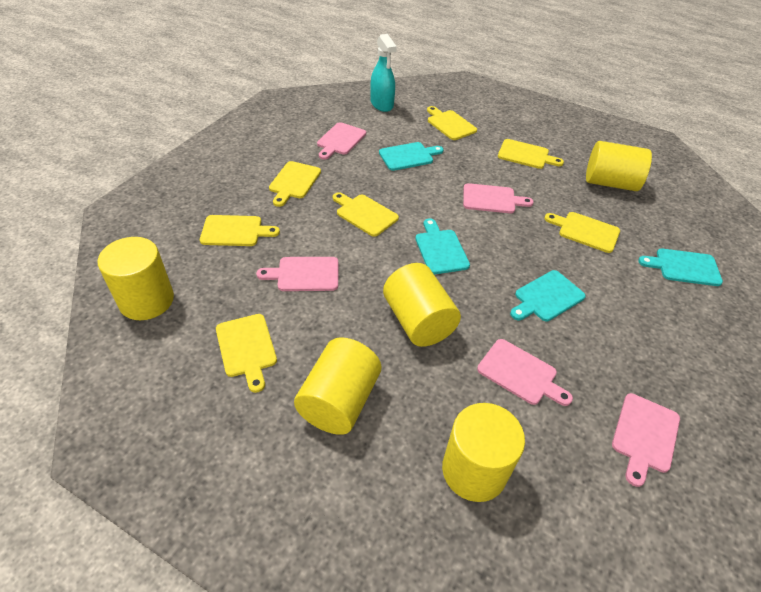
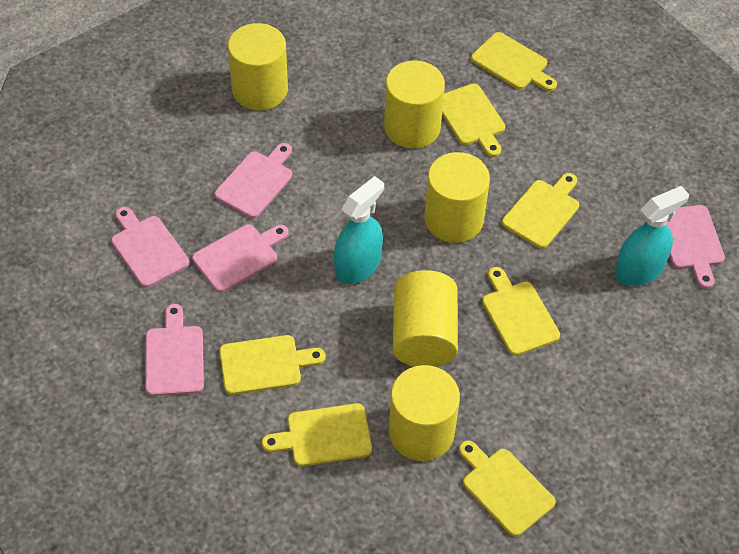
turquoise cutting board: 4 -> 0
turquoise spray bottle: 1 -> 2

